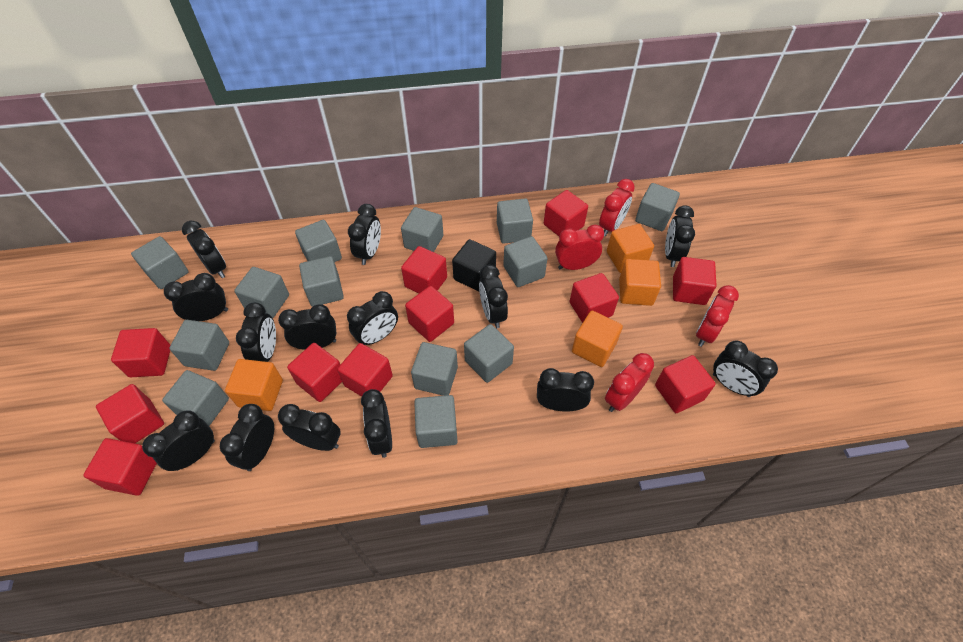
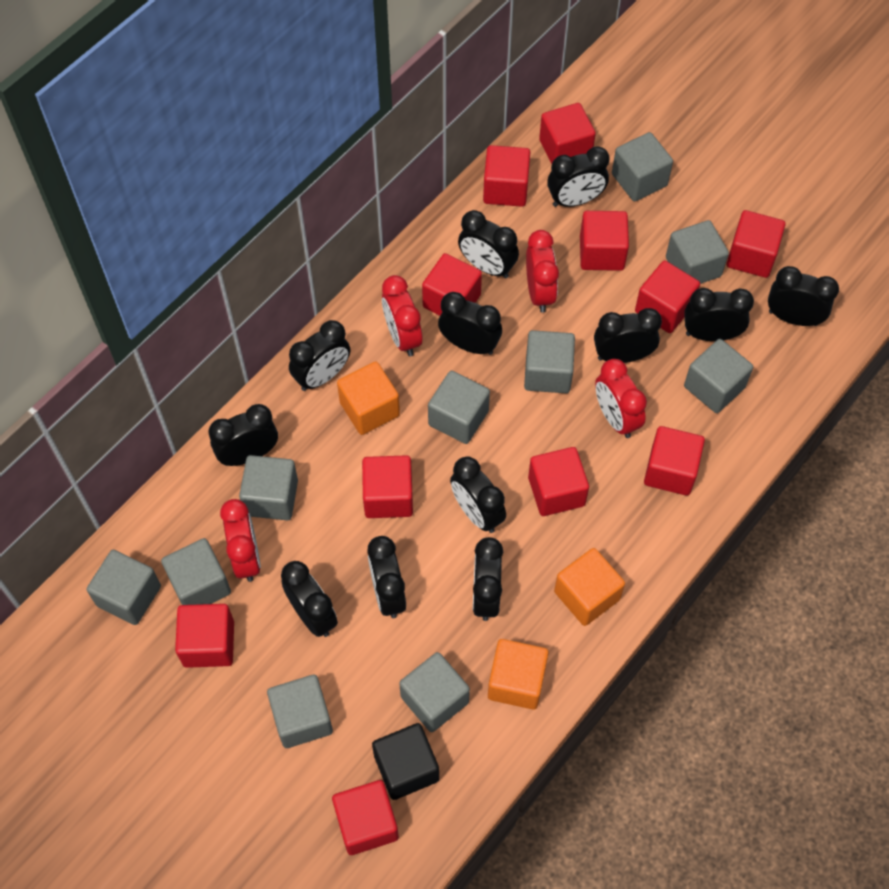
black clock: 14 -> 12
grey cube: 13 -> 10
orange cube: 4 -> 3

